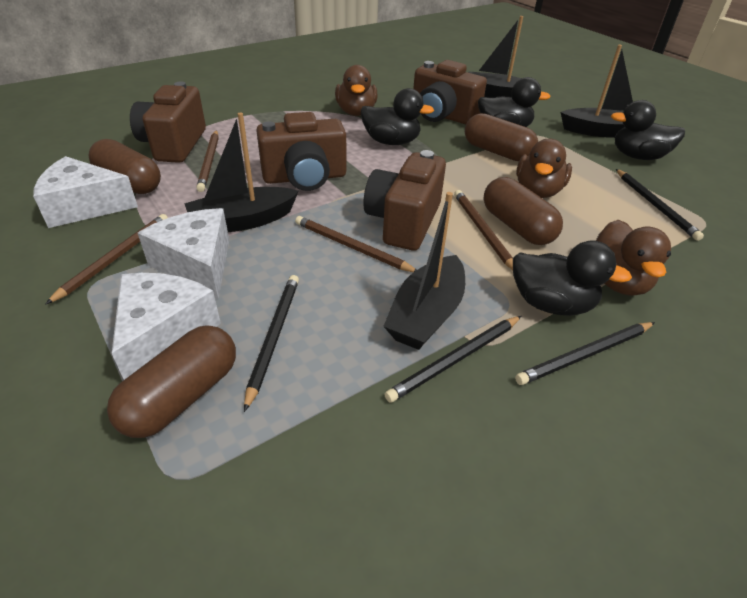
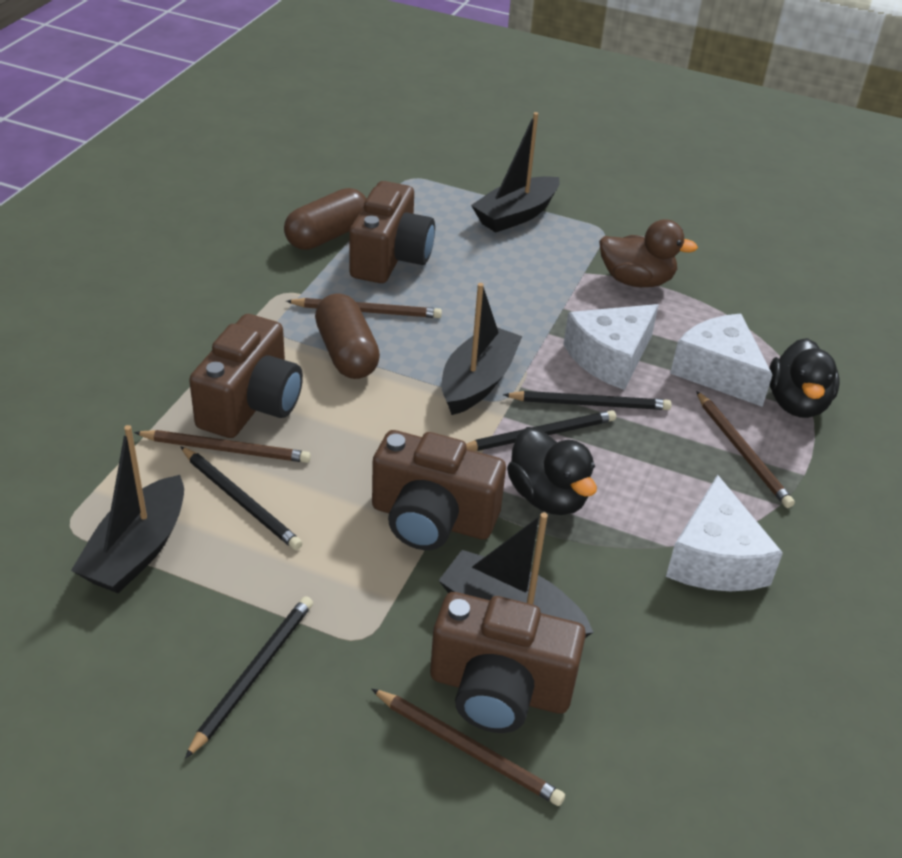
black duck: 4 -> 2
brown capsule: 4 -> 2
brown duck: 3 -> 1

